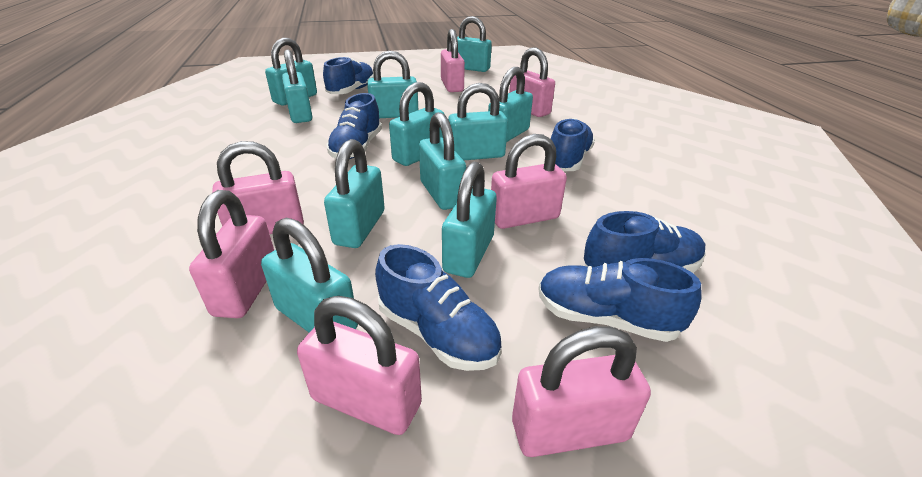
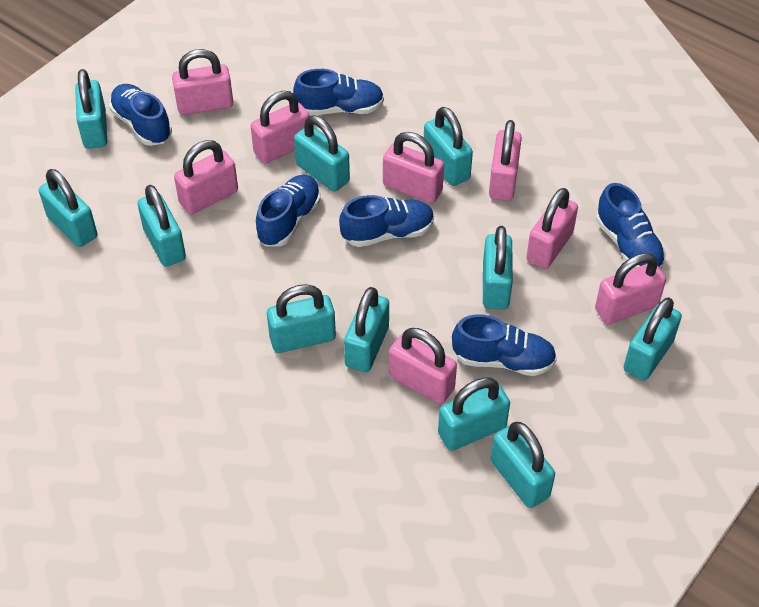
pink padlock: 7 -> 8

